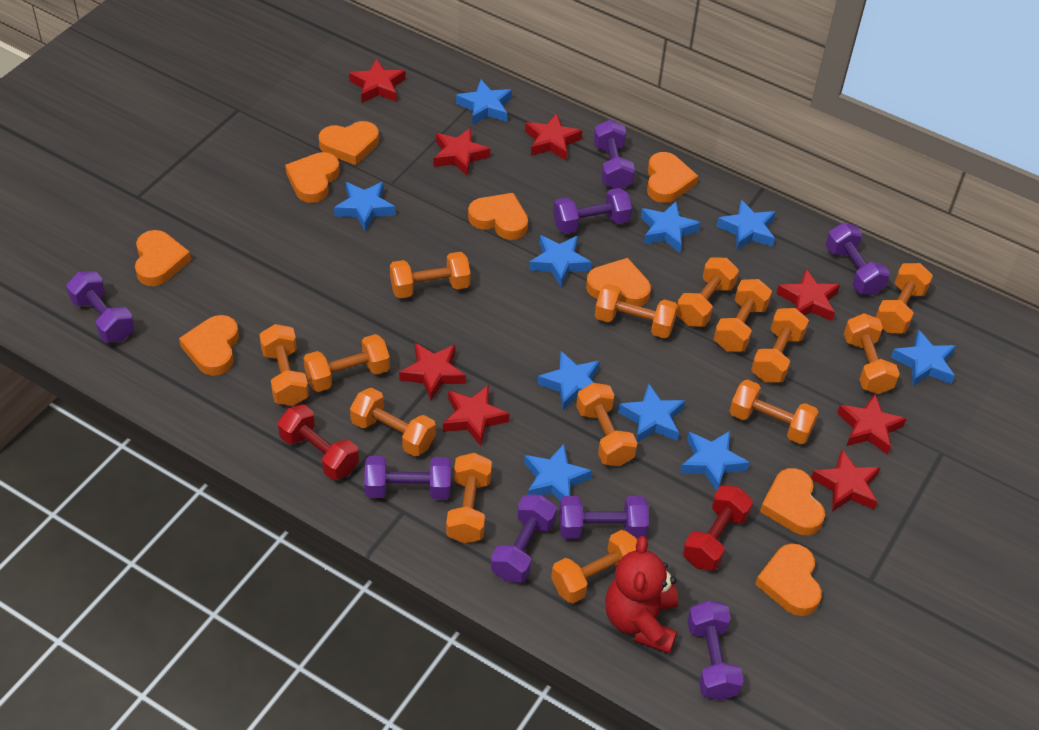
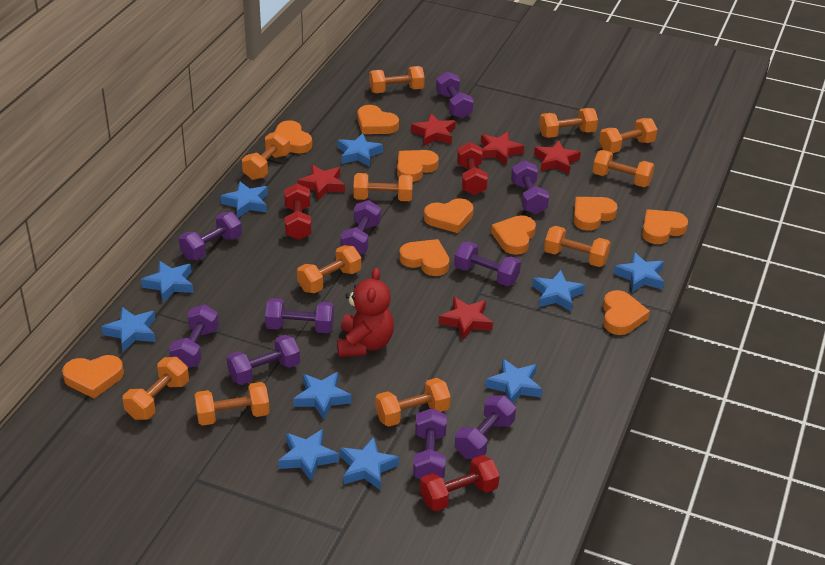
orange dumbbell: 14 -> 11
orange heart: 9 -> 10
purple dumbbell: 8 -> 10
red dumbbell: 2 -> 3
red star: 8 -> 5

